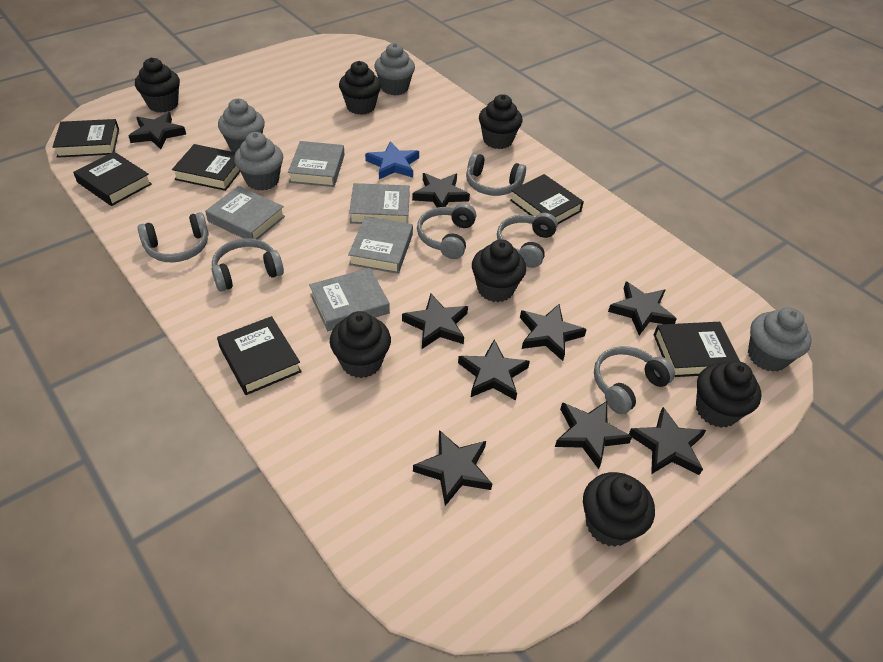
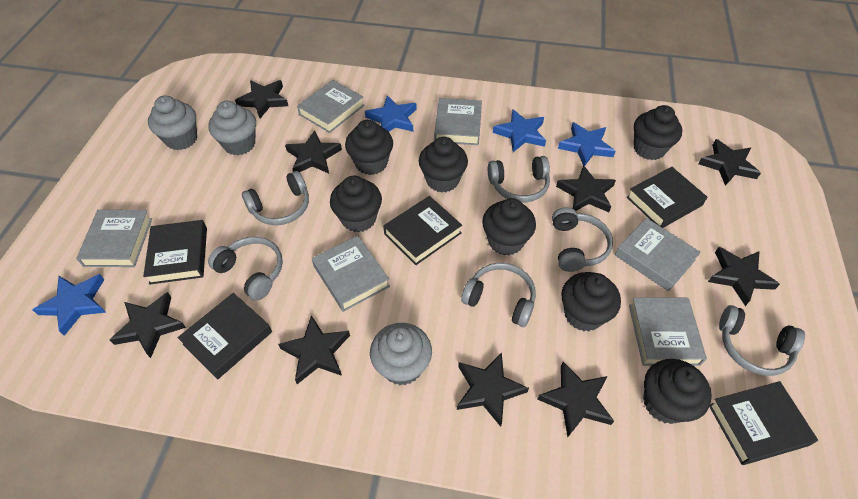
black book: 6 -> 5
blue star: 1 -> 4
grey book: 5 -> 6
grey cupcake: 4 -> 3

